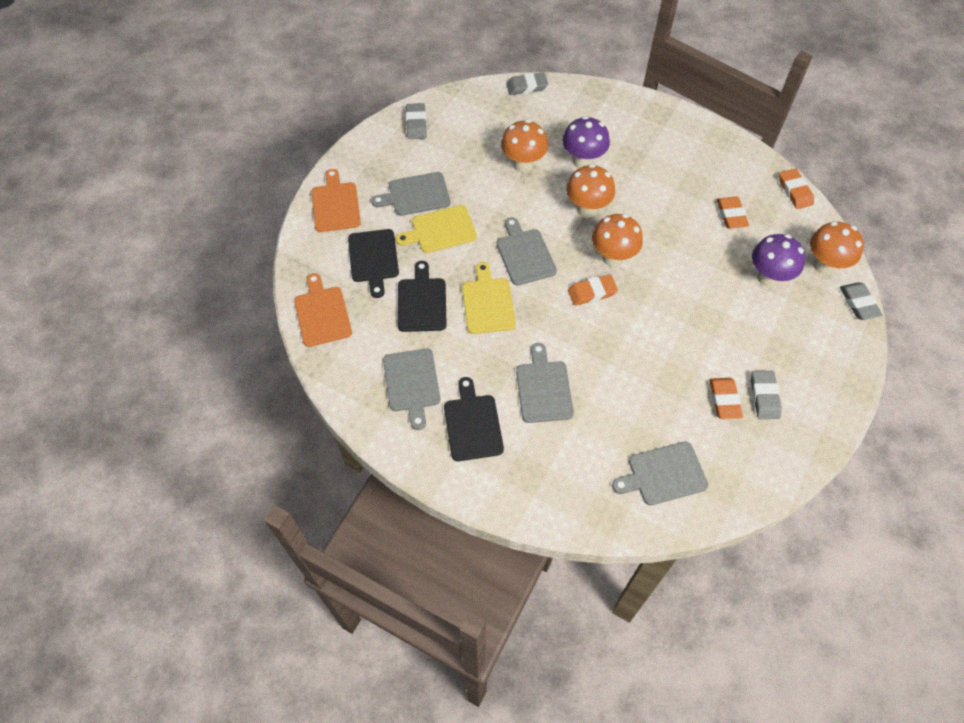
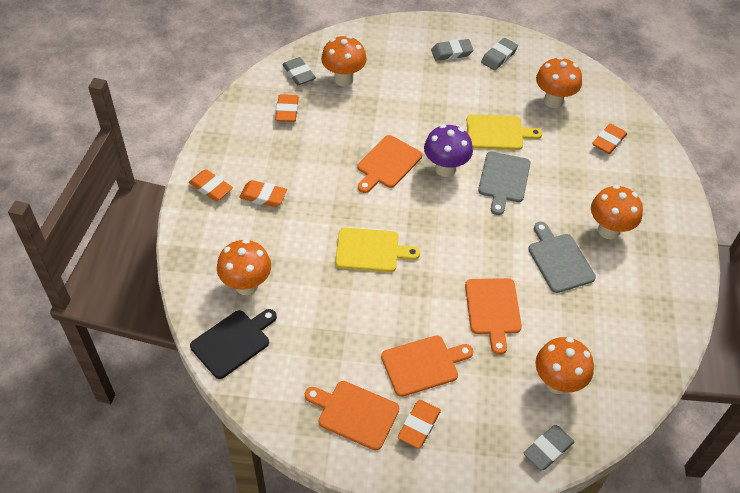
black cutting board: 3 -> 1
grey cutting board: 5 -> 2
orange cutting board: 2 -> 4
orange eraser: 4 -> 5
orange mushroom: 4 -> 5
purple mushroom: 2 -> 1

